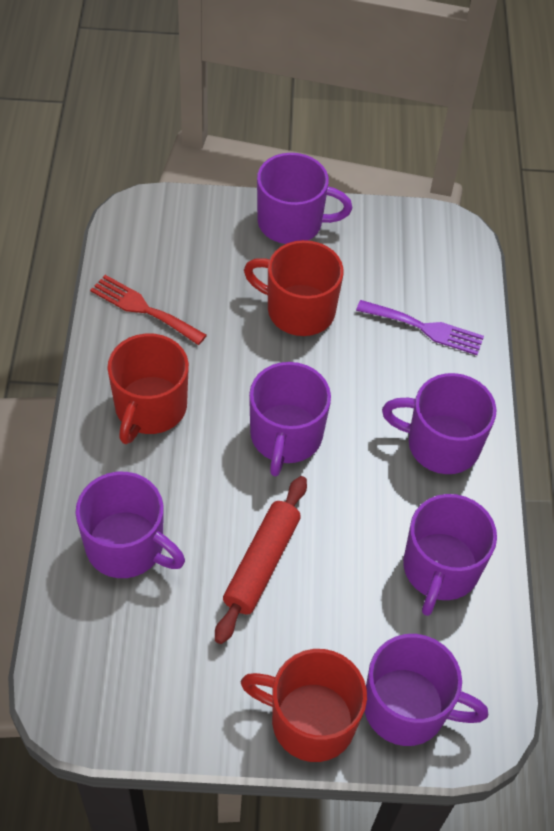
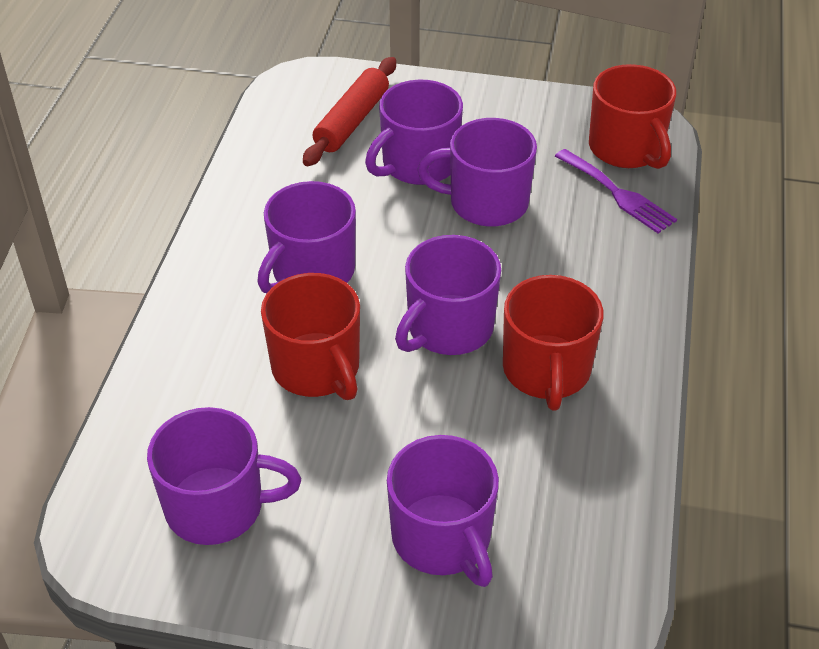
red fork: 1 -> 0

